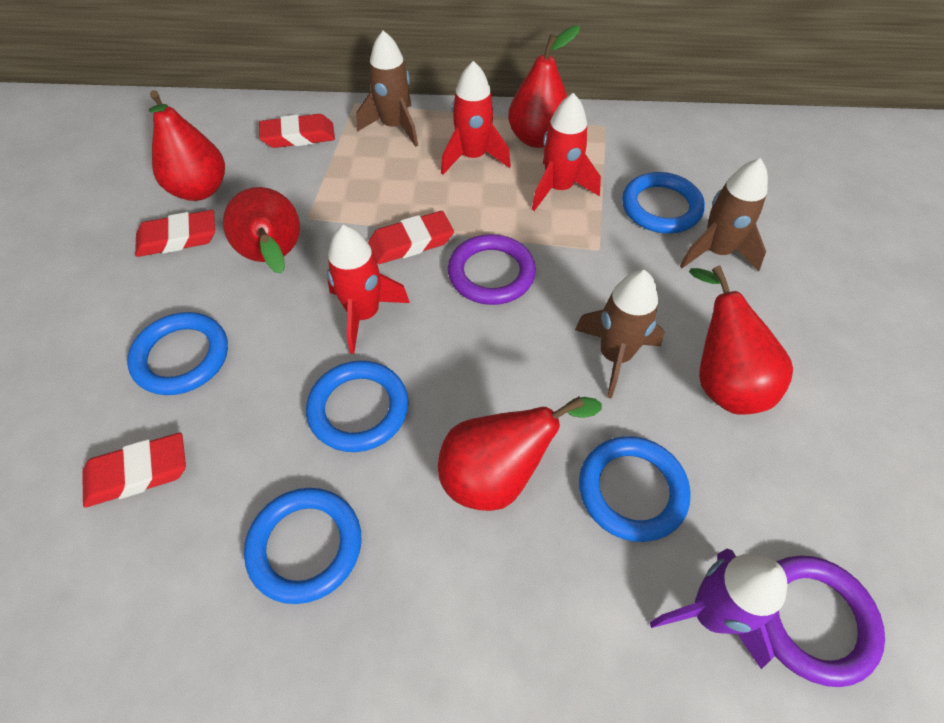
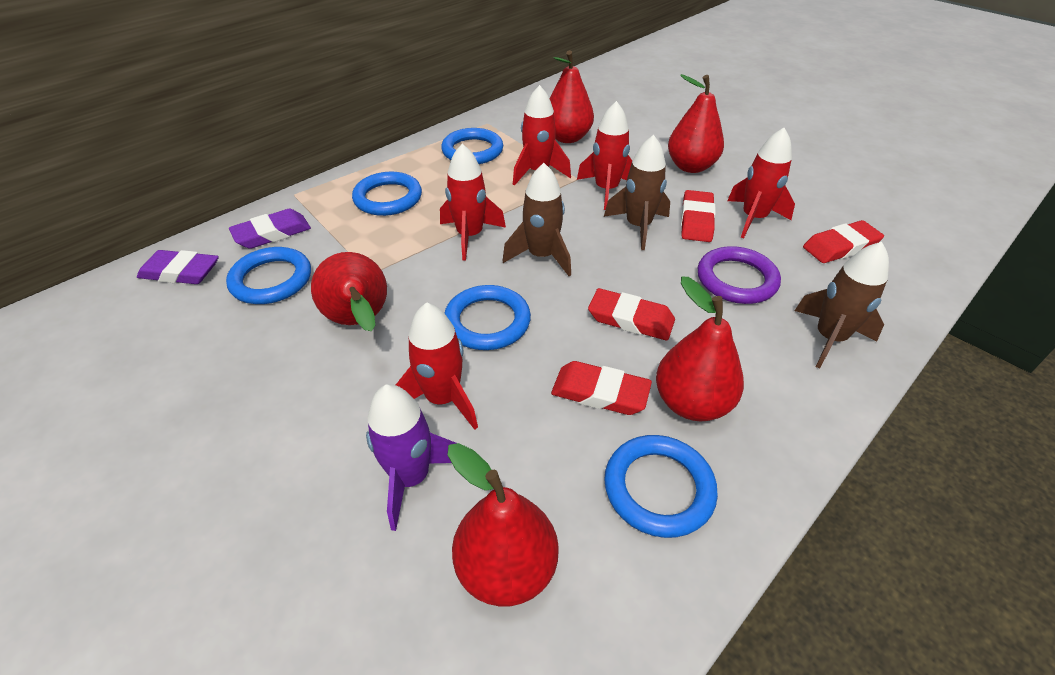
purple eraser: 0 -> 2
purple ring: 2 -> 1
red rocket: 3 -> 5

